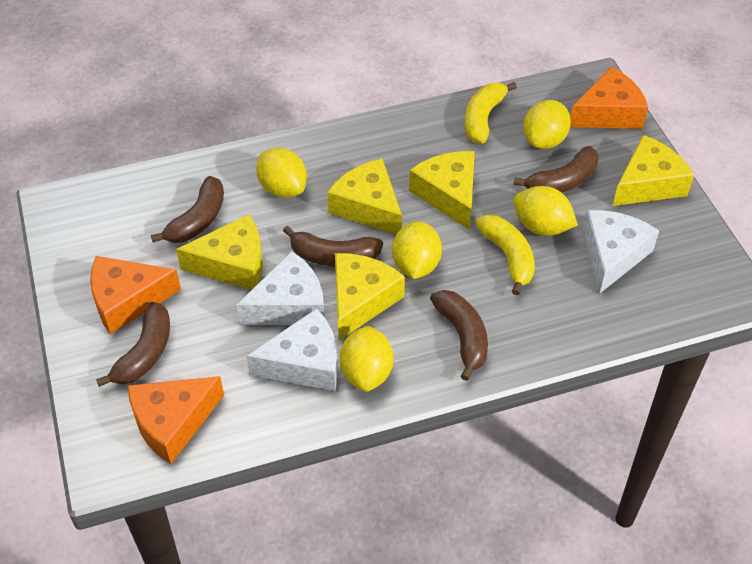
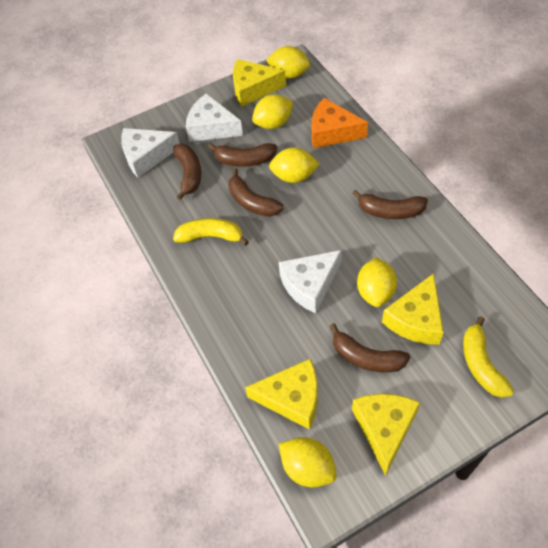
orange cheese: 3 -> 1
yellow cheese: 5 -> 4

